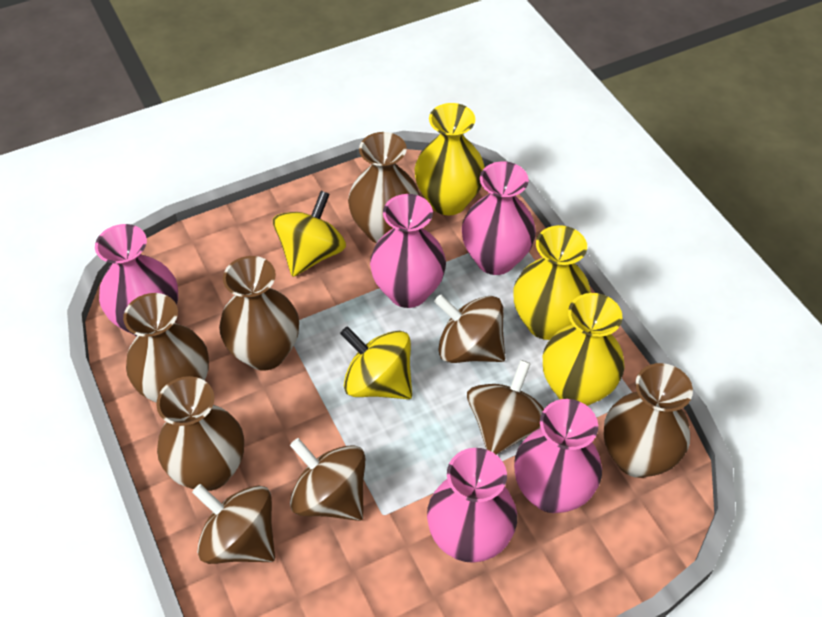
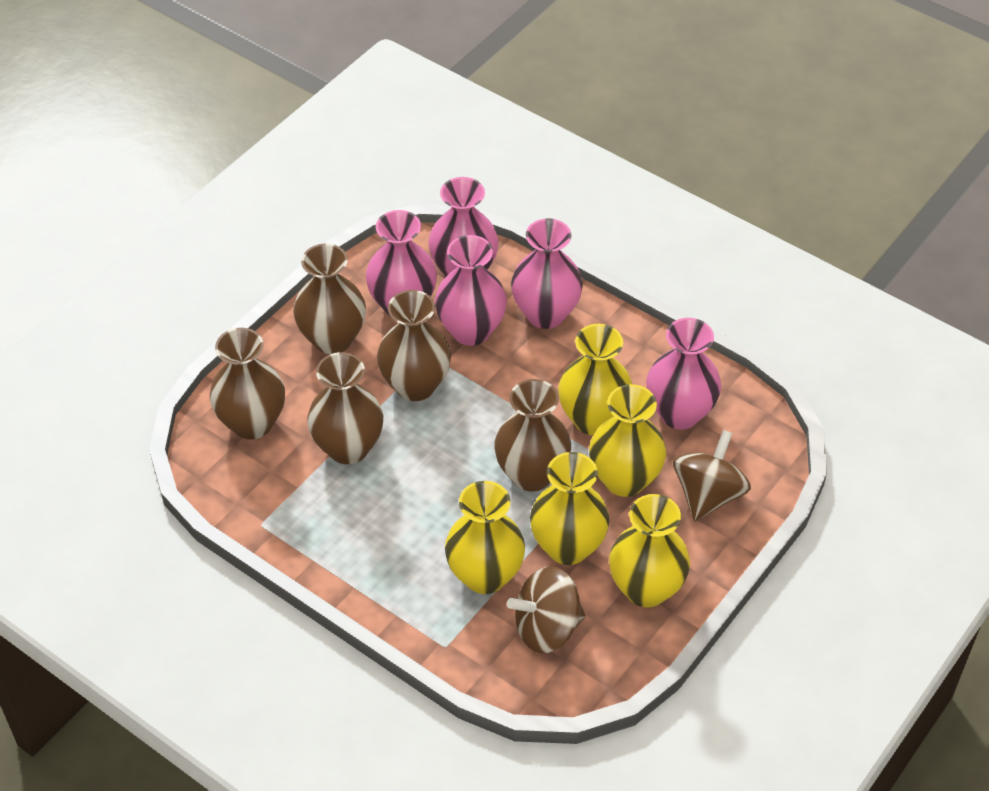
brown spinning top: 4 -> 2
yellow spinning top: 2 -> 0
yellow vase: 3 -> 5

